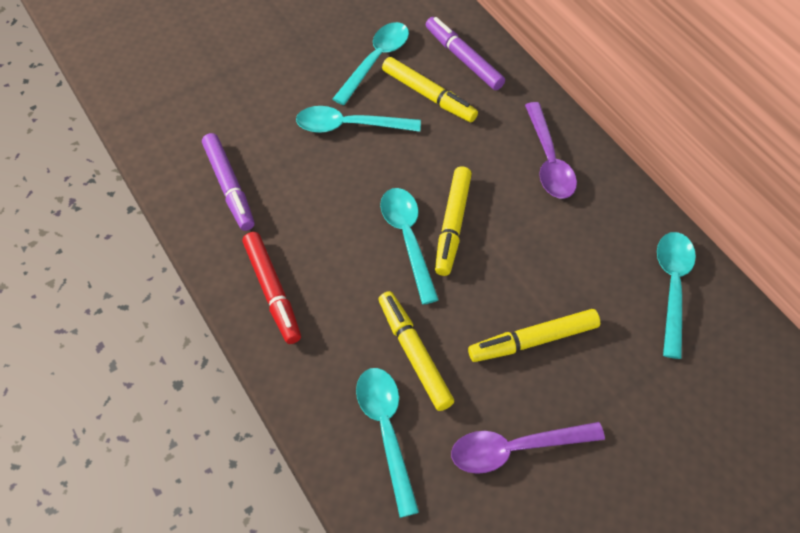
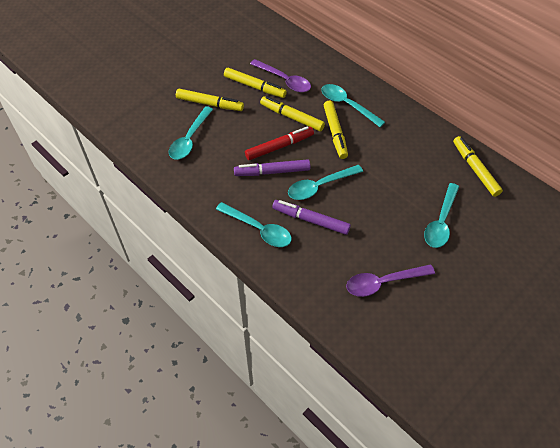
yellow marker: 4 -> 5

